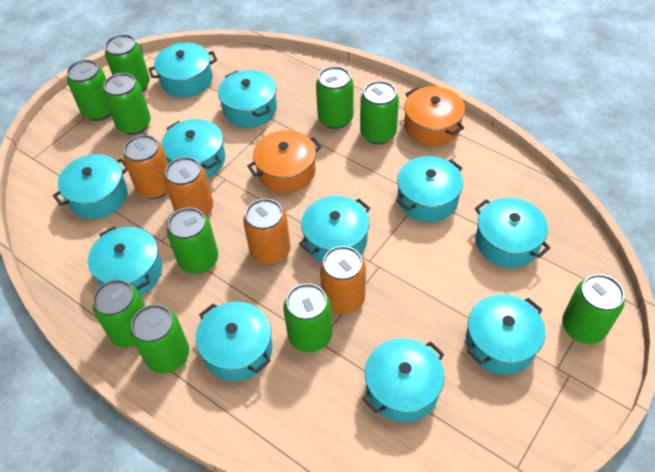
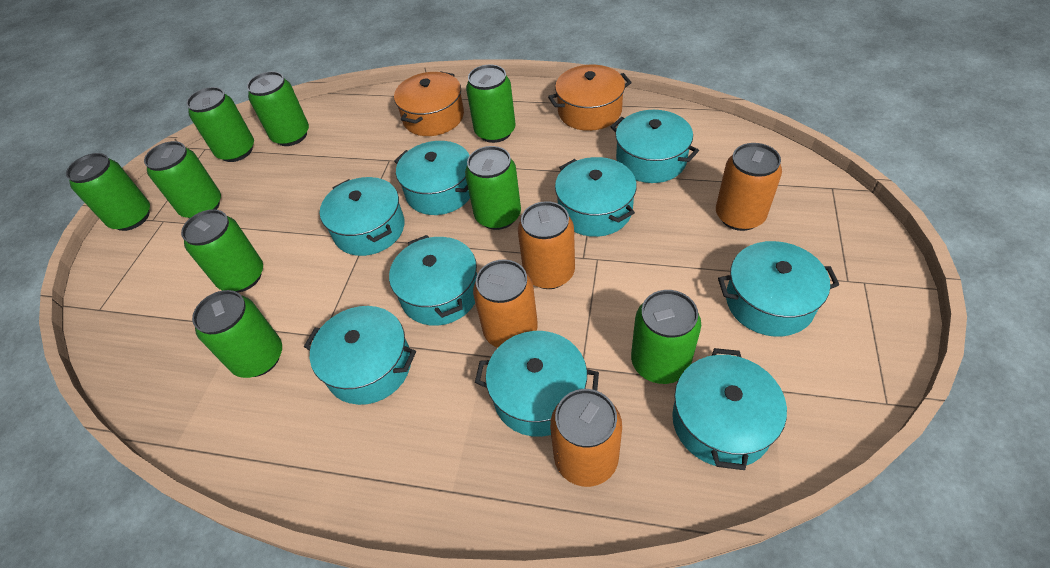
green can: 10 -> 9
turquoise pot: 11 -> 9

